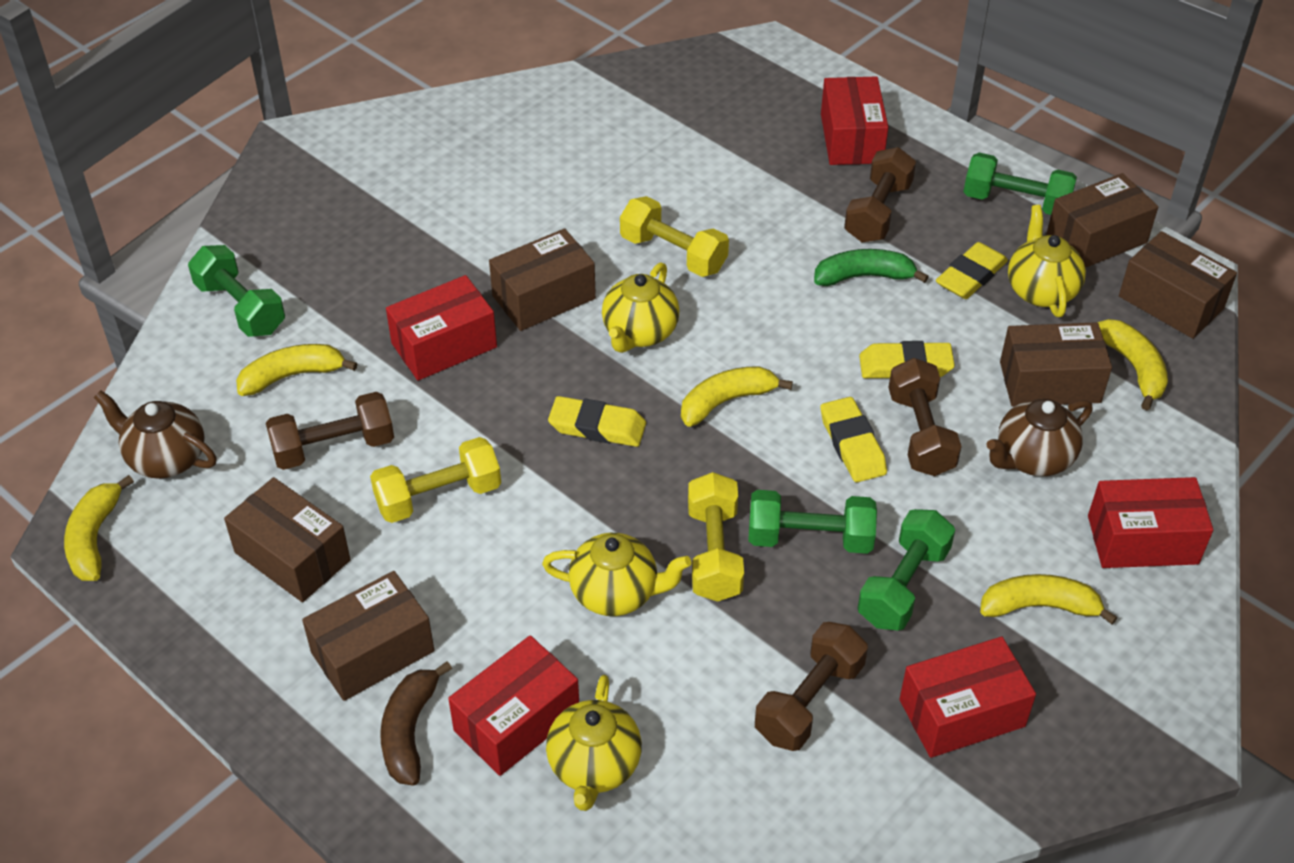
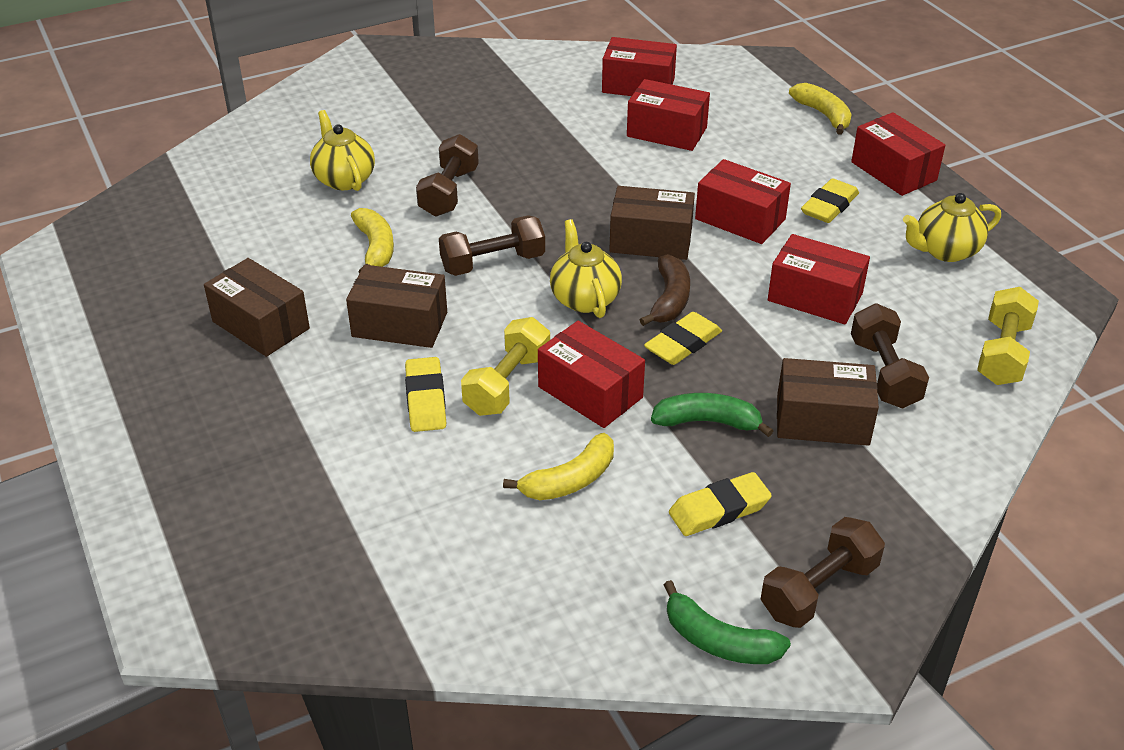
brown box: 6 -> 4
brown teapot: 2 -> 0
green banana: 1 -> 2
green dumbbell: 4 -> 0
red box: 5 -> 6
yellow banana: 5 -> 3
yellow dumbbell: 3 -> 2
yellow teapot: 4 -> 3

